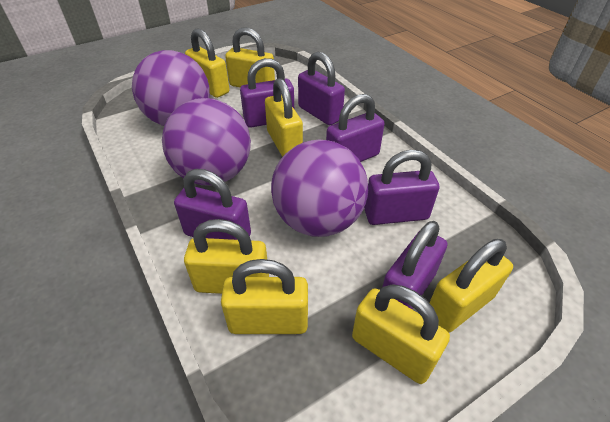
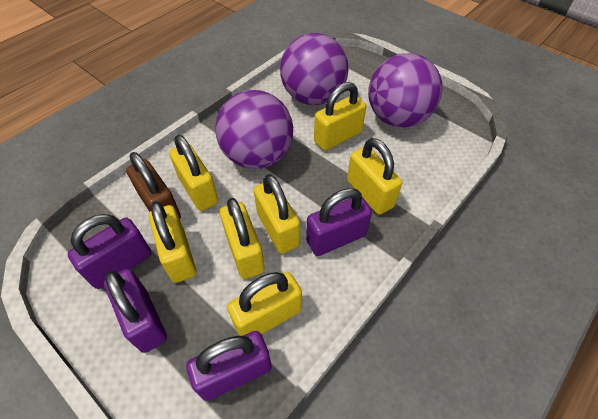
brown padlock: 0 -> 1
purple padlock: 6 -> 4

